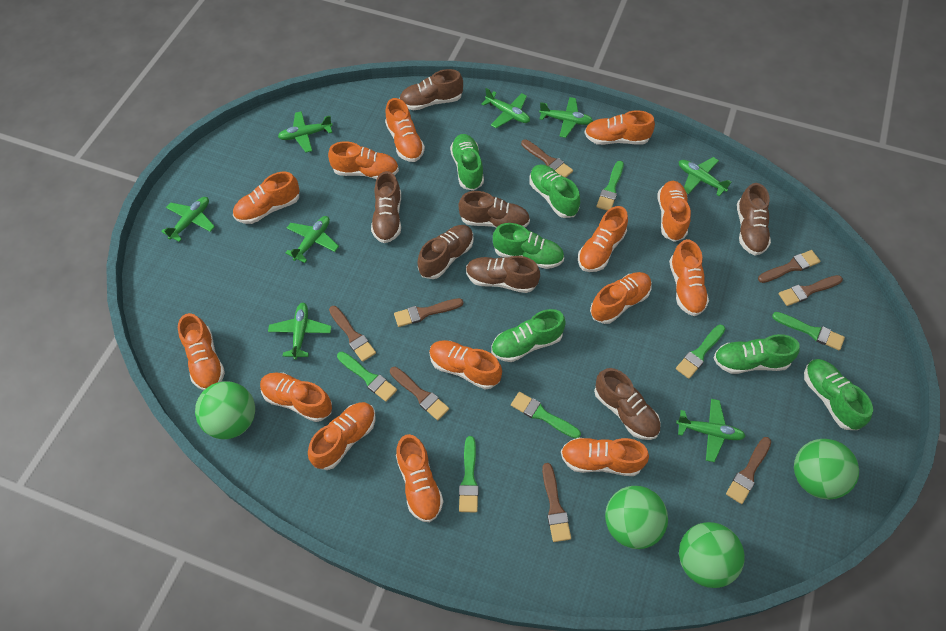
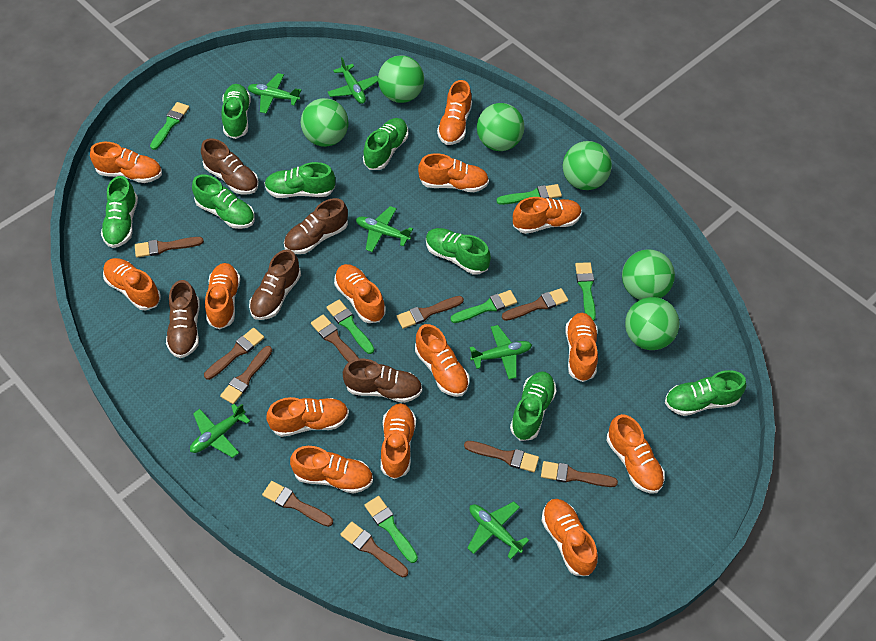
brown brush: 8 -> 10
brown shoe: 7 -> 5
green ball: 4 -> 6
green plane: 8 -> 6
green shoe: 6 -> 8

